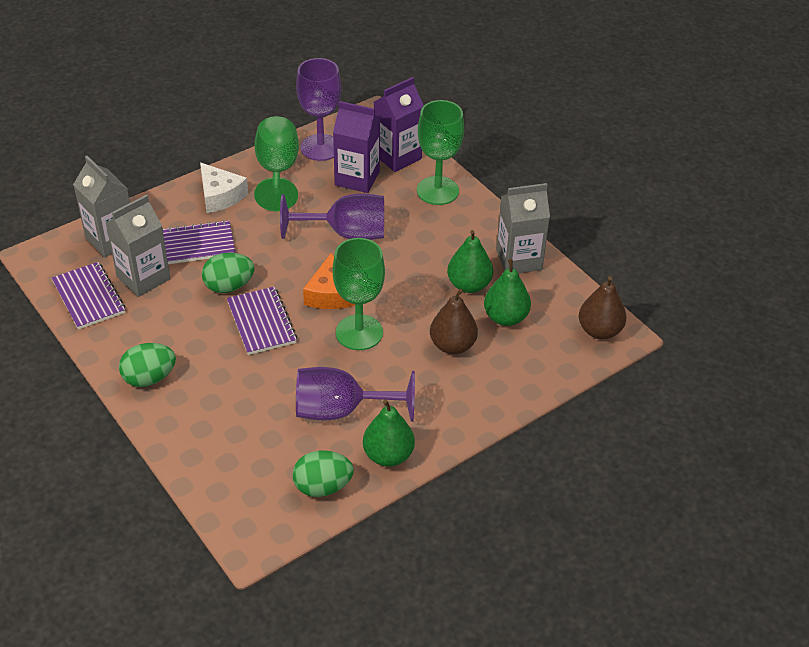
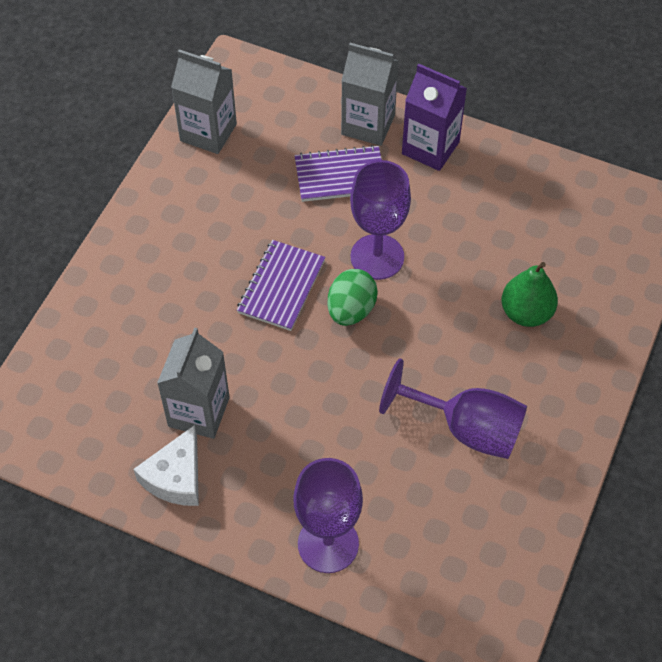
brown pear: 2 -> 0
green egg: 3 -> 1
green goblet: 3 -> 0
green pear: 3 -> 1
orange cheese: 1 -> 0
purple carton: 2 -> 1
purple notebook: 3 -> 2

